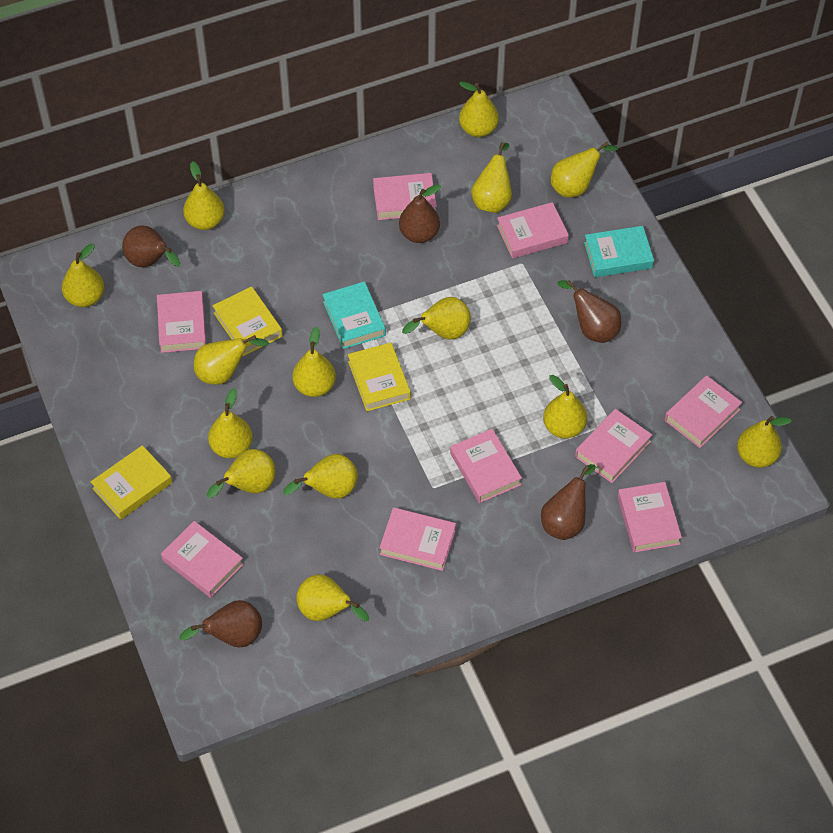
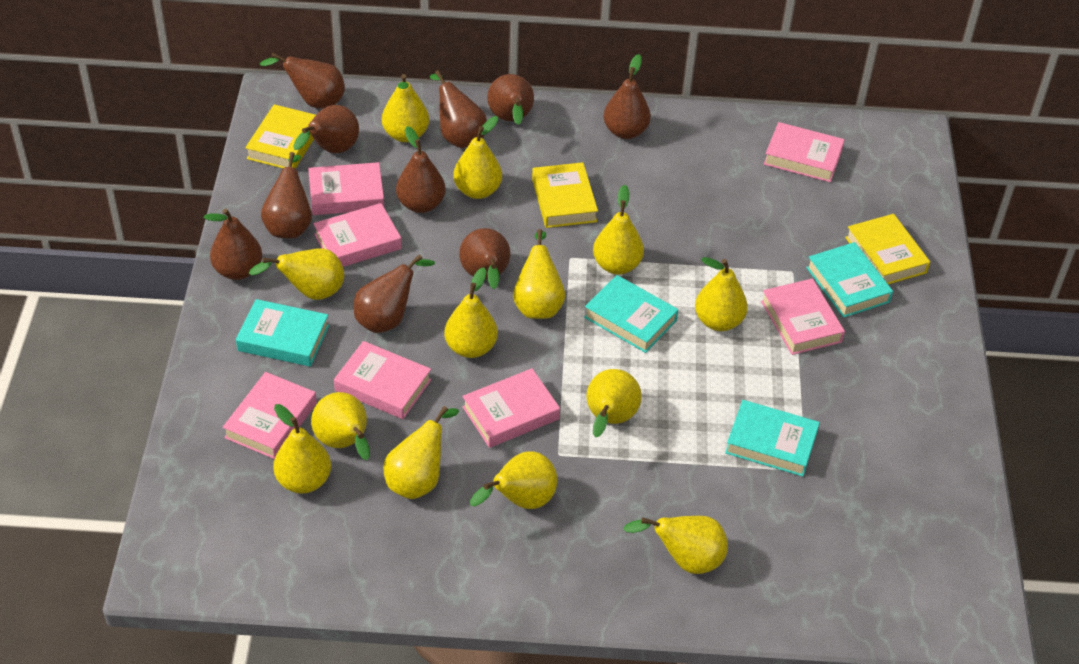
brown pear: 5 -> 10
pink book: 9 -> 7
turquoise book: 2 -> 4
yellow pear: 14 -> 13

